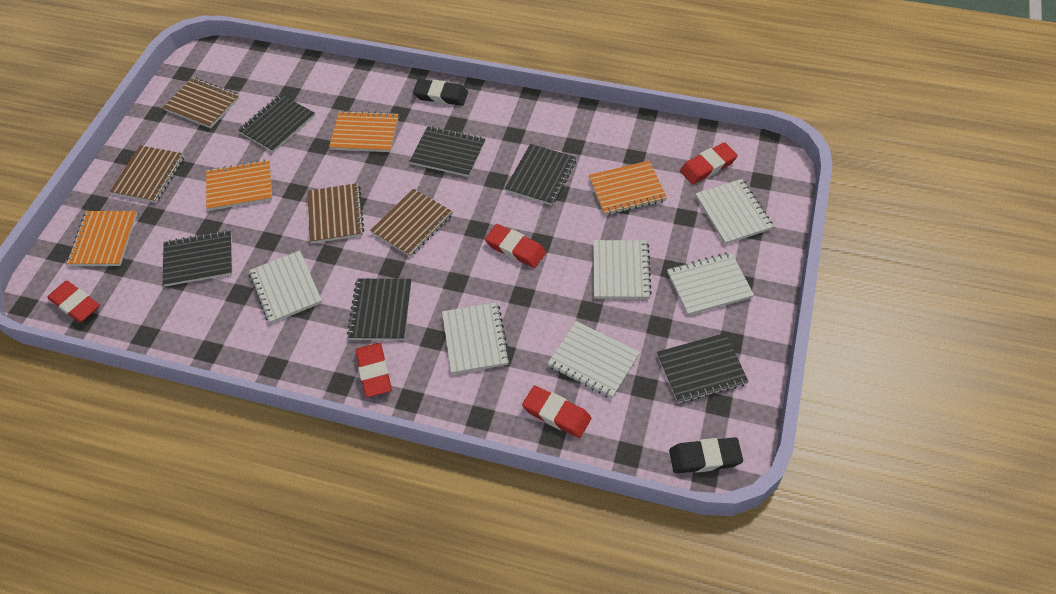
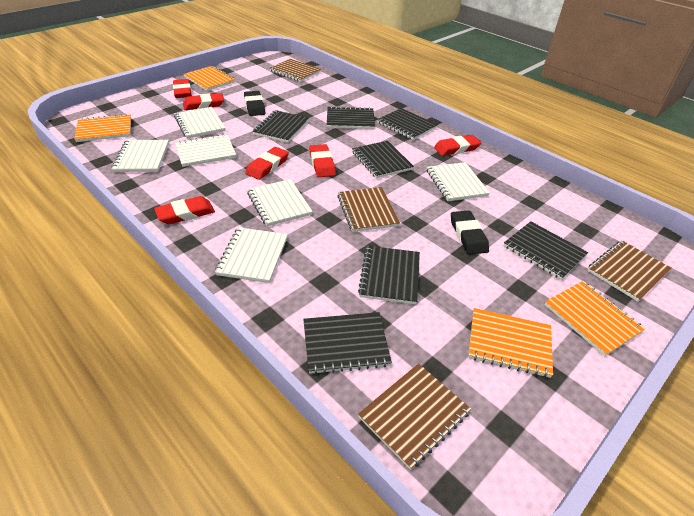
black notebook: 6 -> 7
red eraser: 5 -> 6

